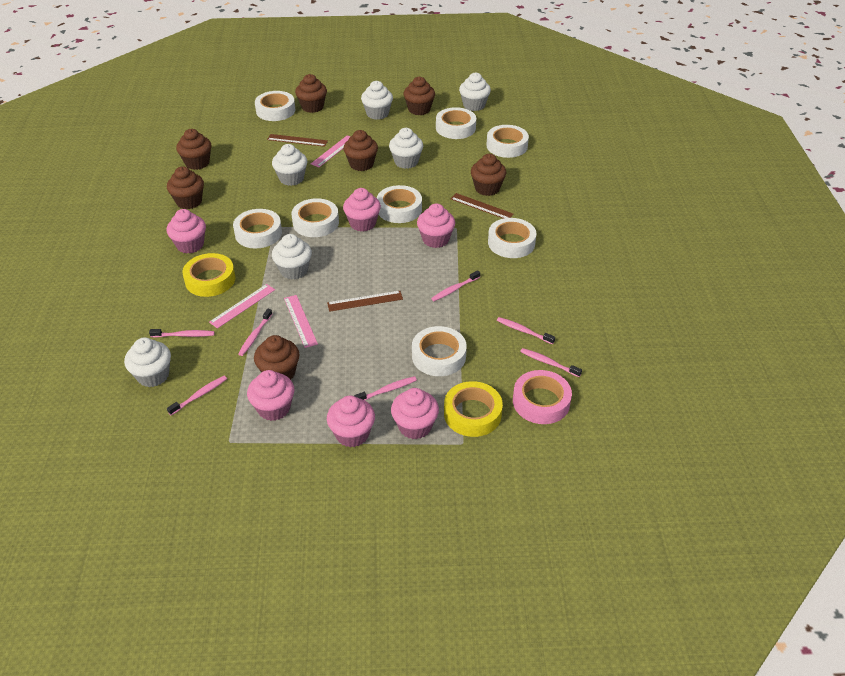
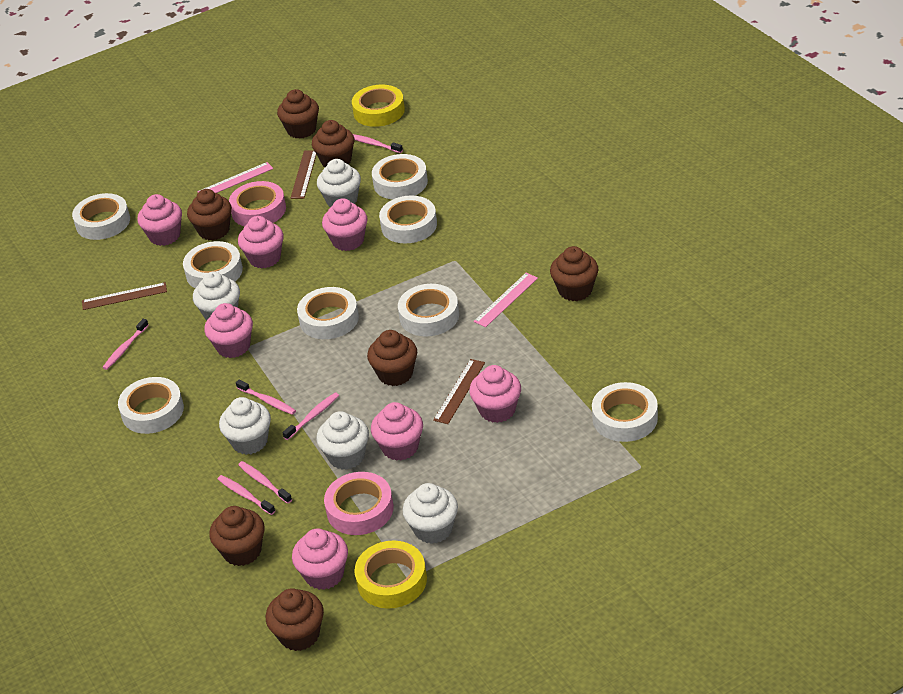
pink cupcake: 6 -> 7
pink ruler: 3 -> 2
pink tape: 1 -> 2
pink toothbrush: 7 -> 6
white cupcake: 6 -> 5

